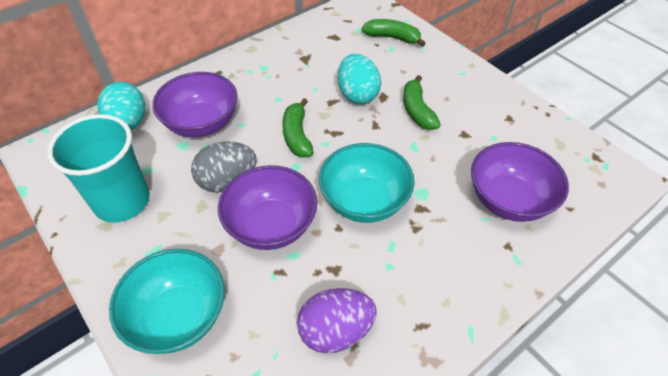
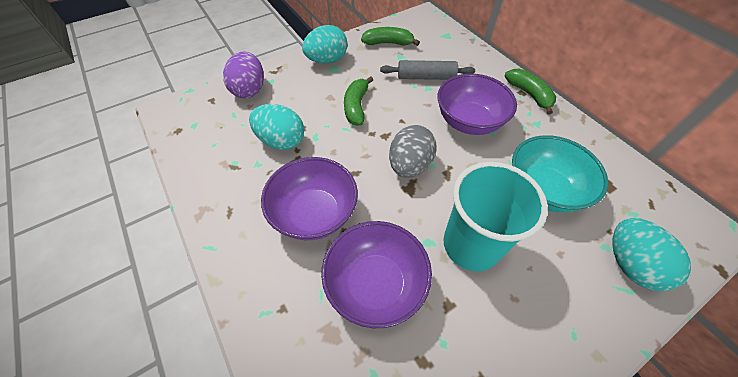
grey rolling pin: 0 -> 1
turquoise bowl: 2 -> 1
turquoise egg: 2 -> 3

